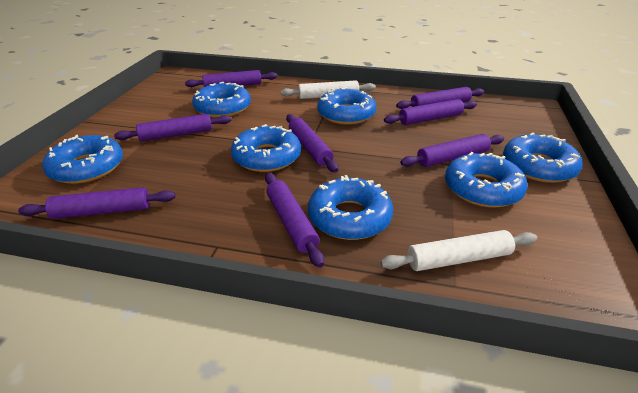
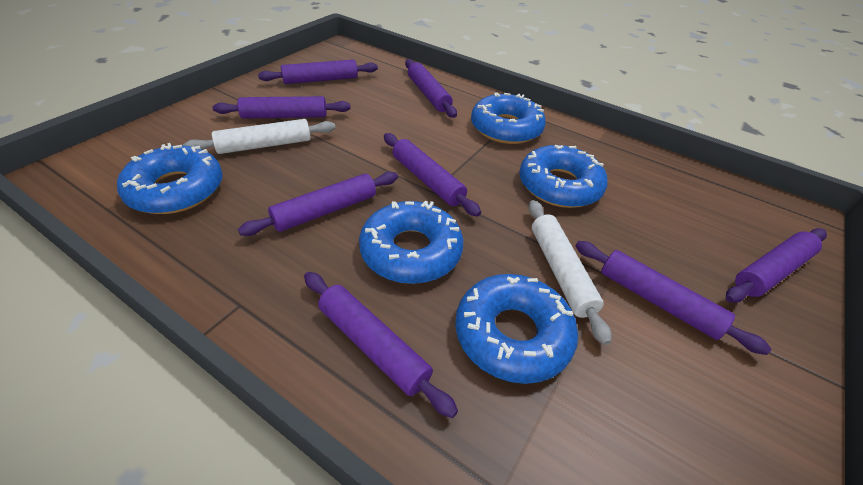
blue donut: 7 -> 5

